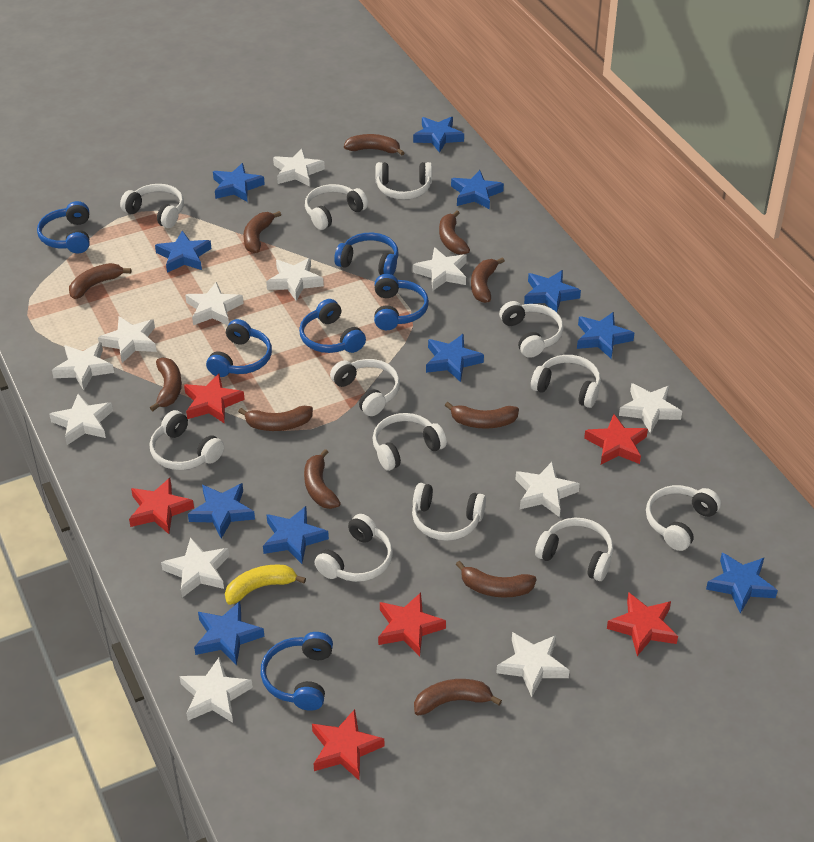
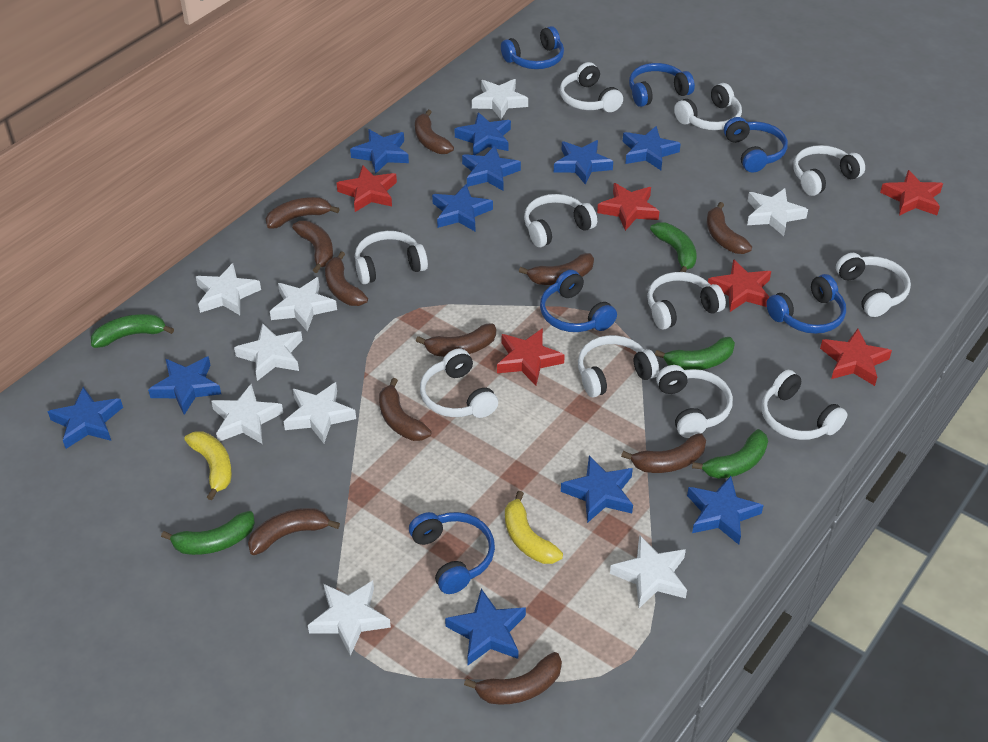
green banana: 0 -> 5
white headphones: 12 -> 11
white star: 12 -> 9
yellow banana: 1 -> 2

